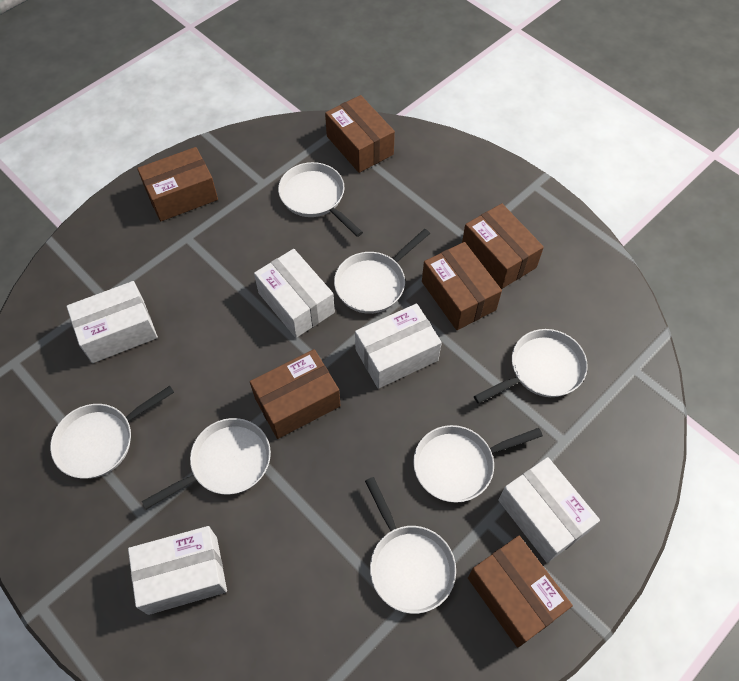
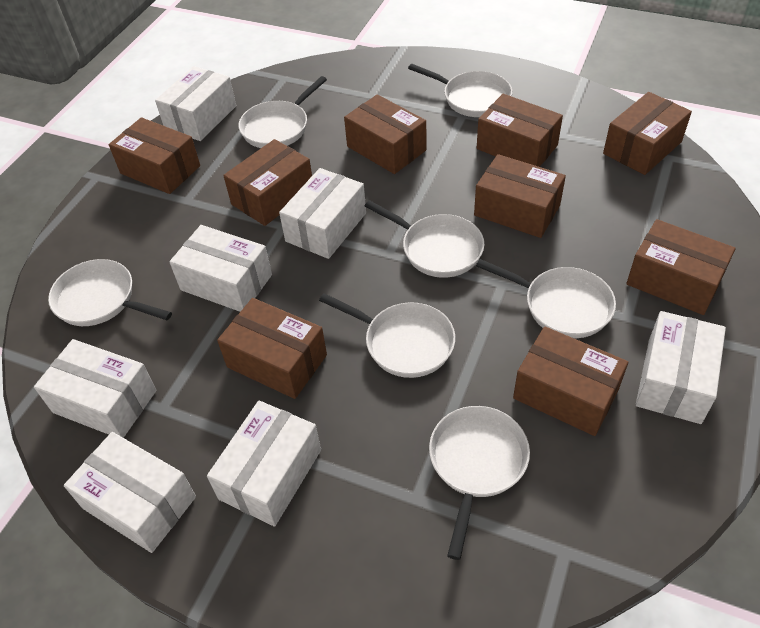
brown box: 6 -> 9
white box: 5 -> 7

